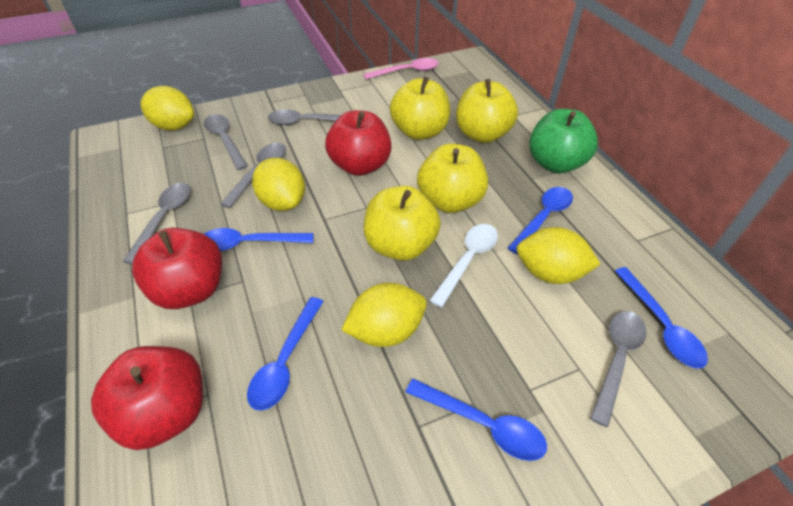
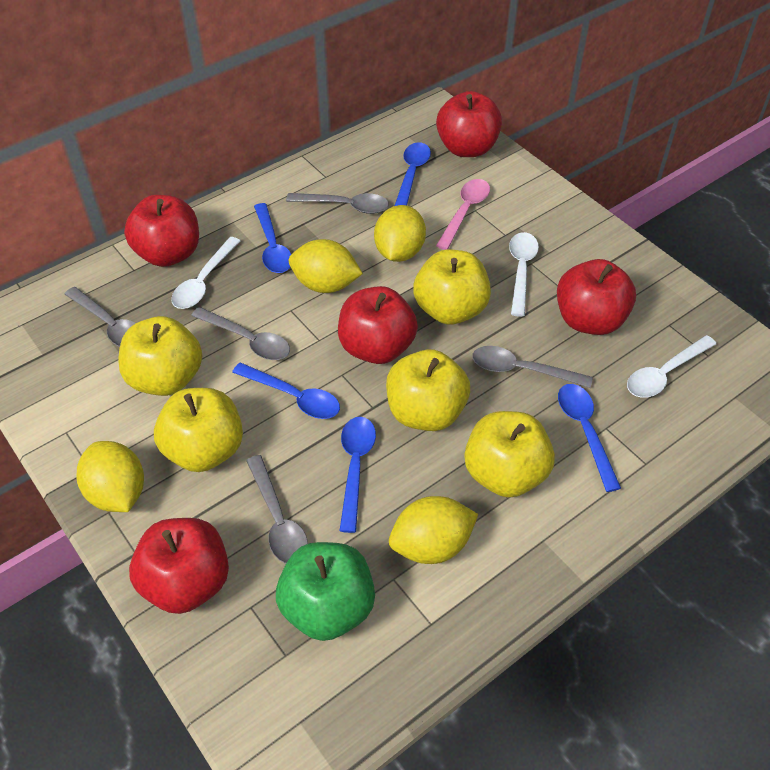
red apple: 3 -> 5
white spoon: 1 -> 3
yellow apple: 4 -> 5

